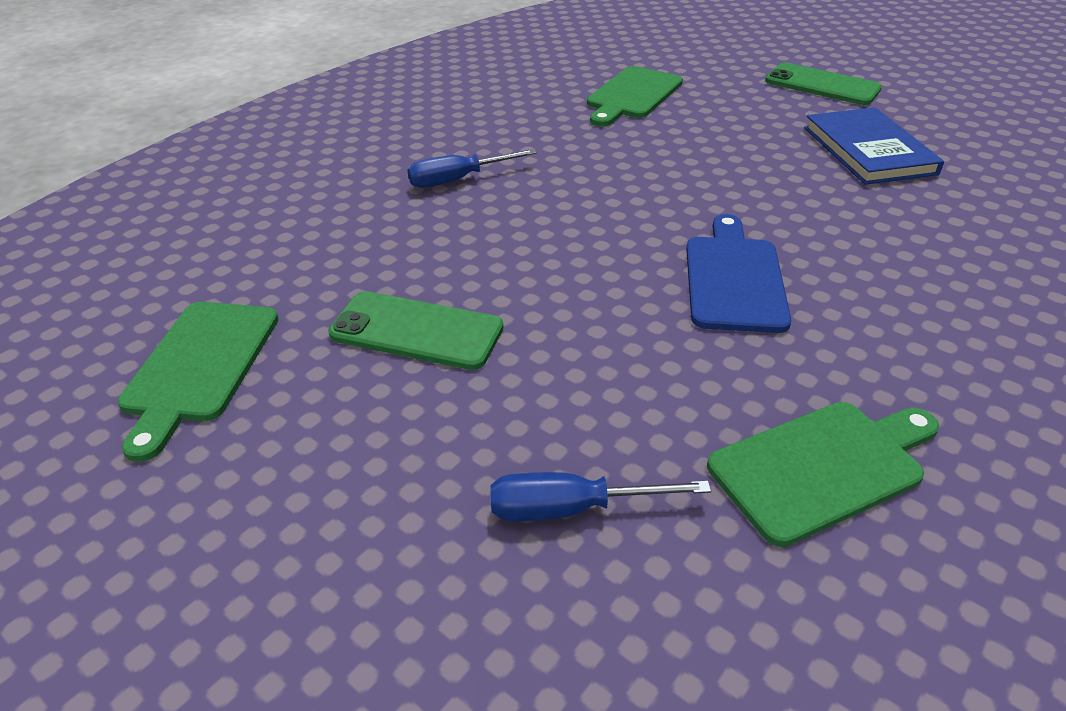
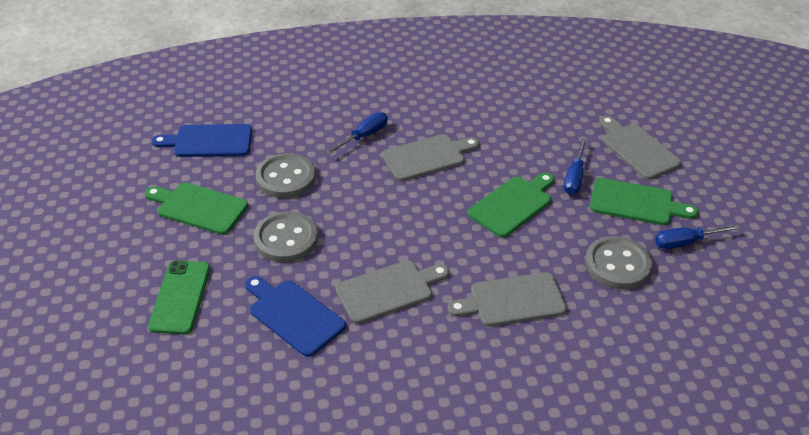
blue book: 1 -> 0
blue cutting board: 1 -> 2
blue screwdriver: 2 -> 3
green phone: 2 -> 1
grey button: 0 -> 3
grey cutting board: 0 -> 4

